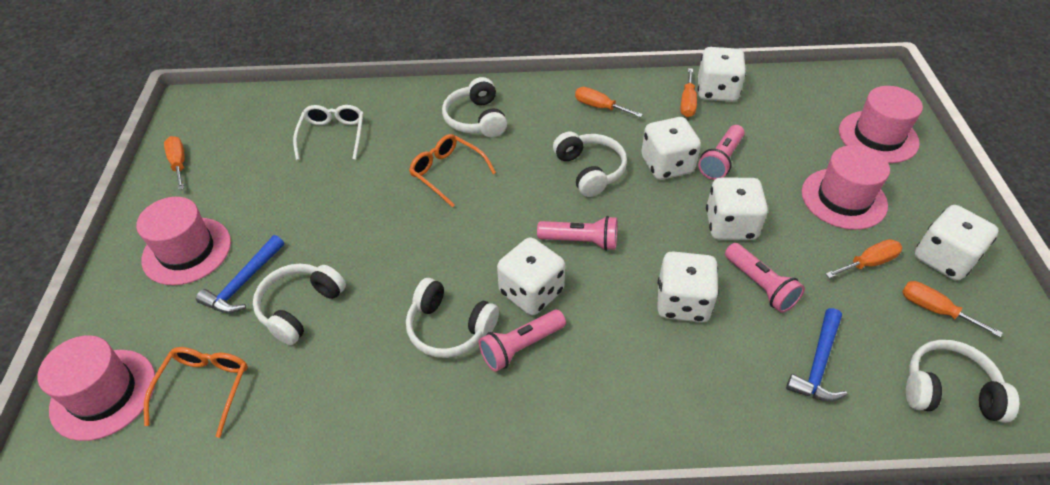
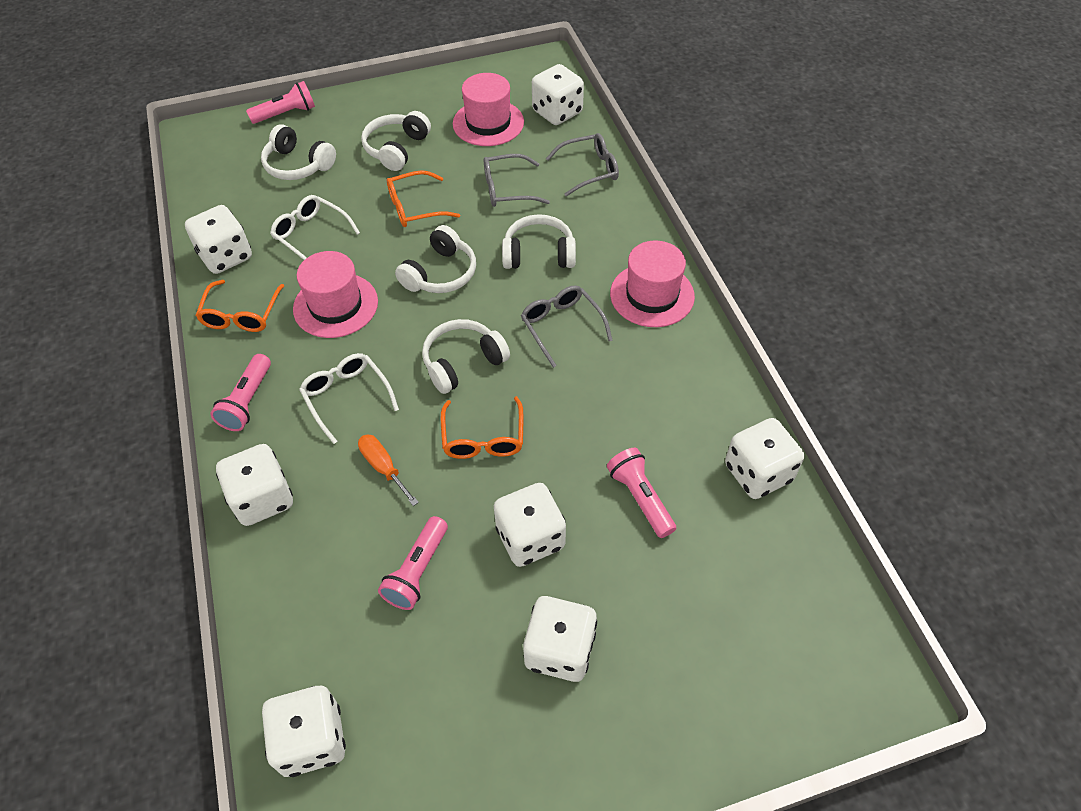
blue hammer: 2 -> 0
grey glasses: 0 -> 3
orange glasses: 2 -> 3
orange screwdriver: 5 -> 1
pink hat: 4 -> 3
white dice: 6 -> 7
white glasses: 1 -> 2

